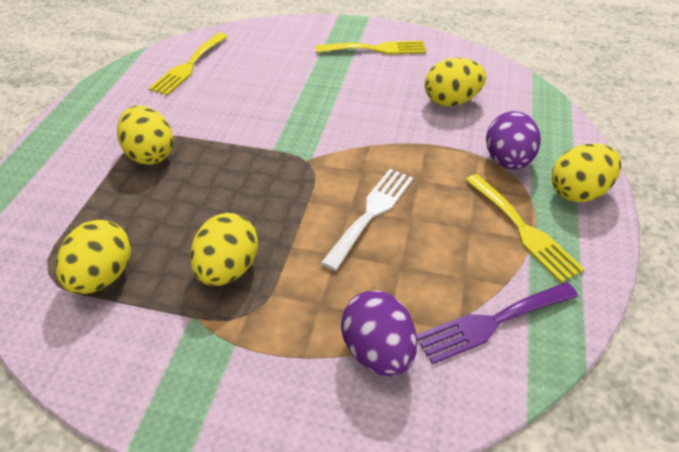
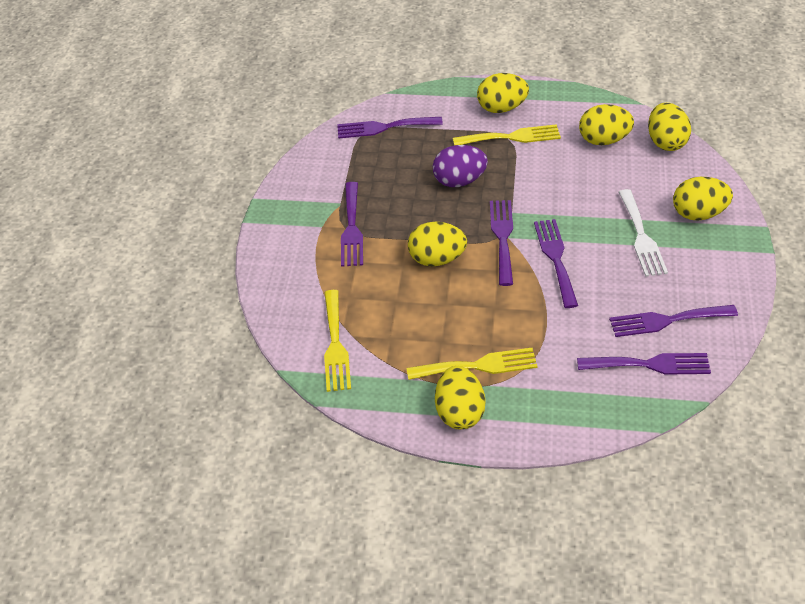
purple egg: 2 -> 1
purple fork: 1 -> 6
yellow egg: 5 -> 6

